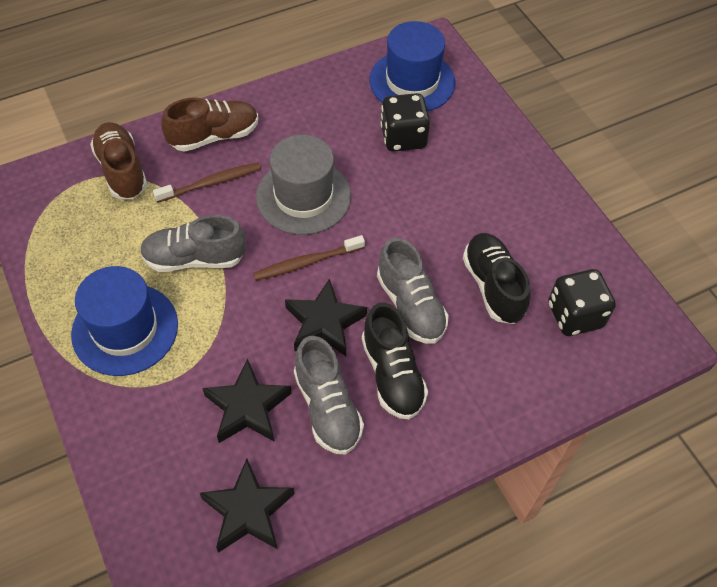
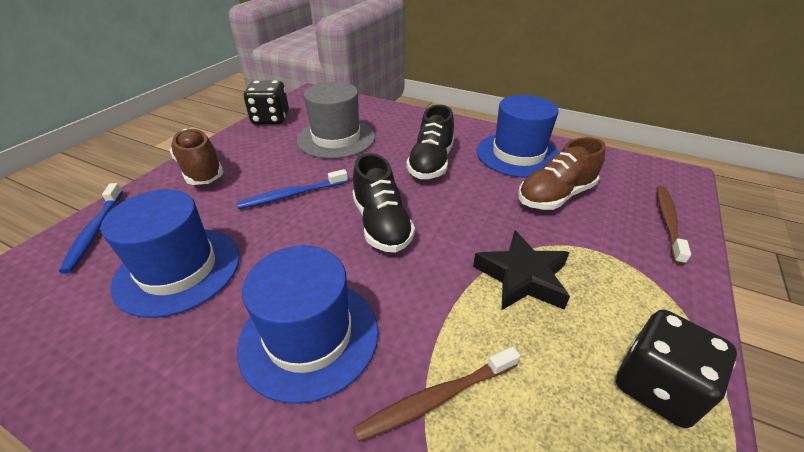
black star: 3 -> 1
blue hat: 2 -> 3
blue toothbrush: 0 -> 2
grey shoe: 3 -> 0

